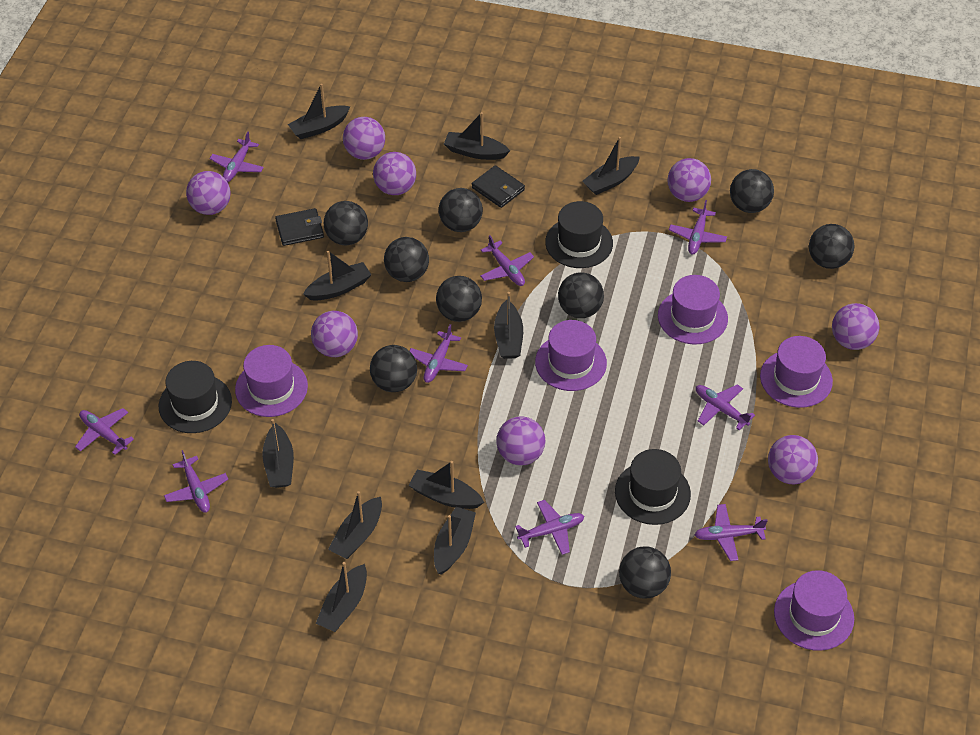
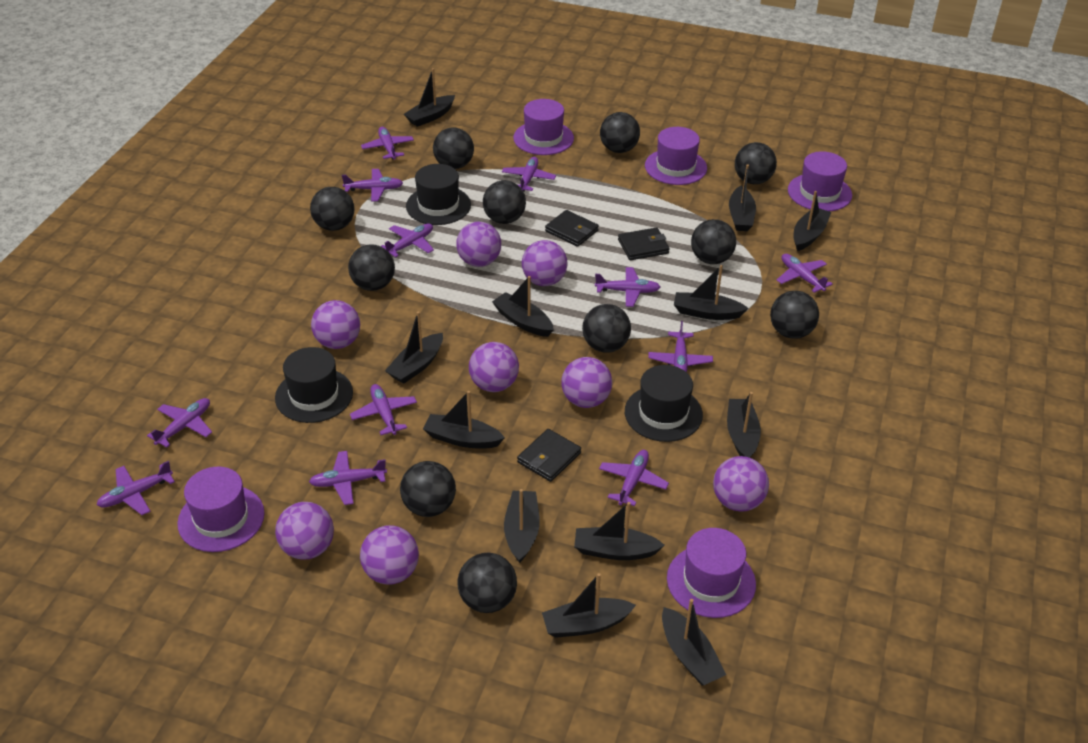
black ball: 9 -> 11
black boat: 10 -> 12
black wallet: 2 -> 3
purple plane: 9 -> 12

